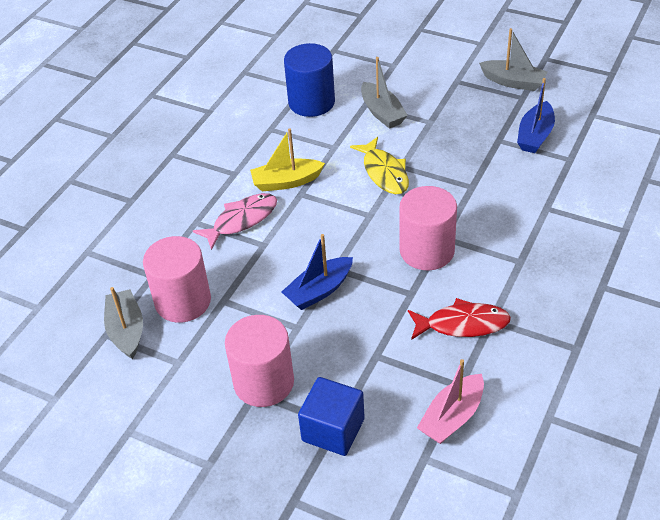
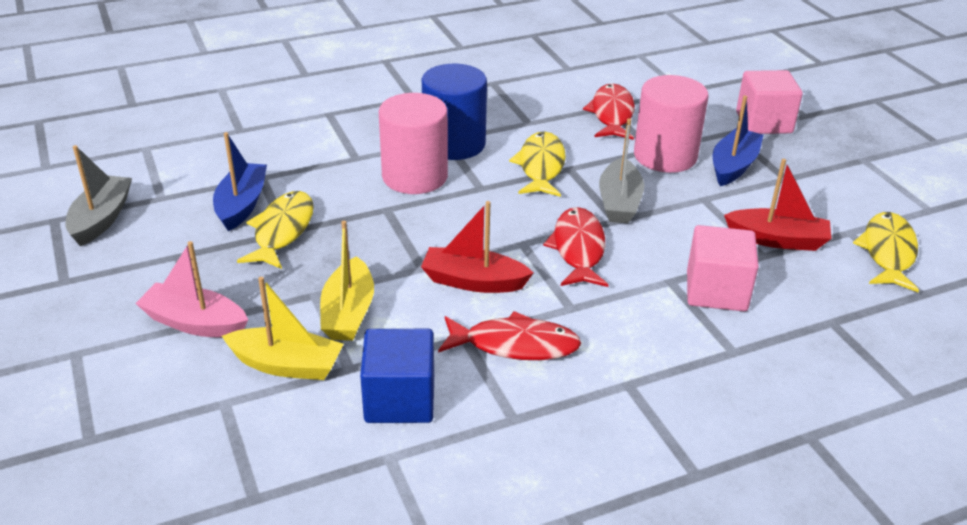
grey boat: 3 -> 2
pink cube: 0 -> 2
pink cylinder: 3 -> 2
pink fish: 1 -> 0
red boat: 0 -> 2
red fish: 1 -> 3
yellow boat: 1 -> 2
yellow fish: 1 -> 3

